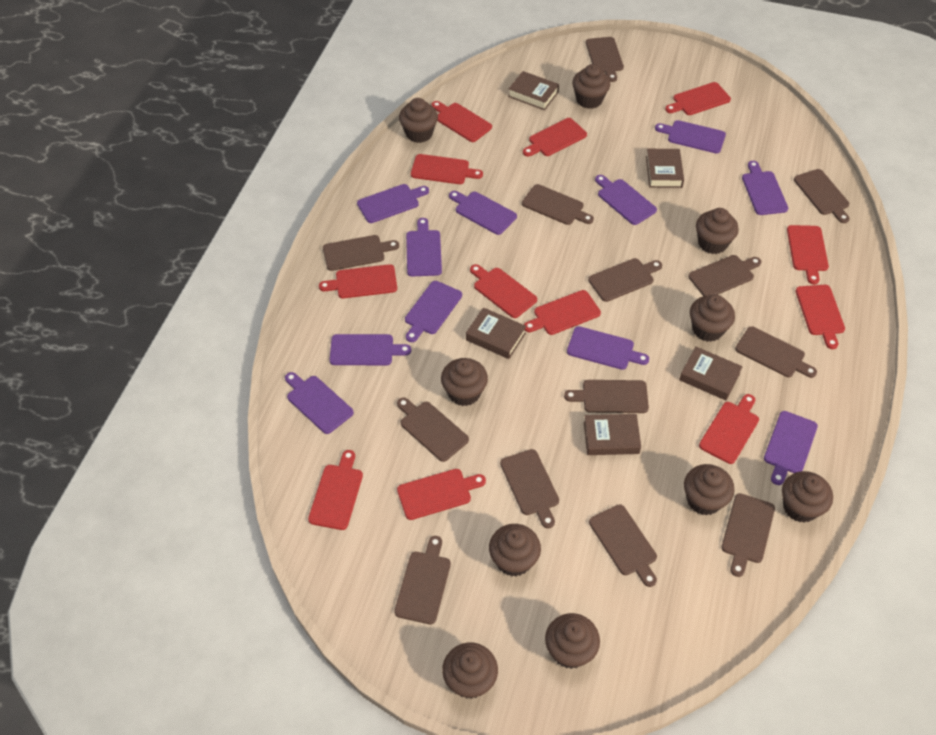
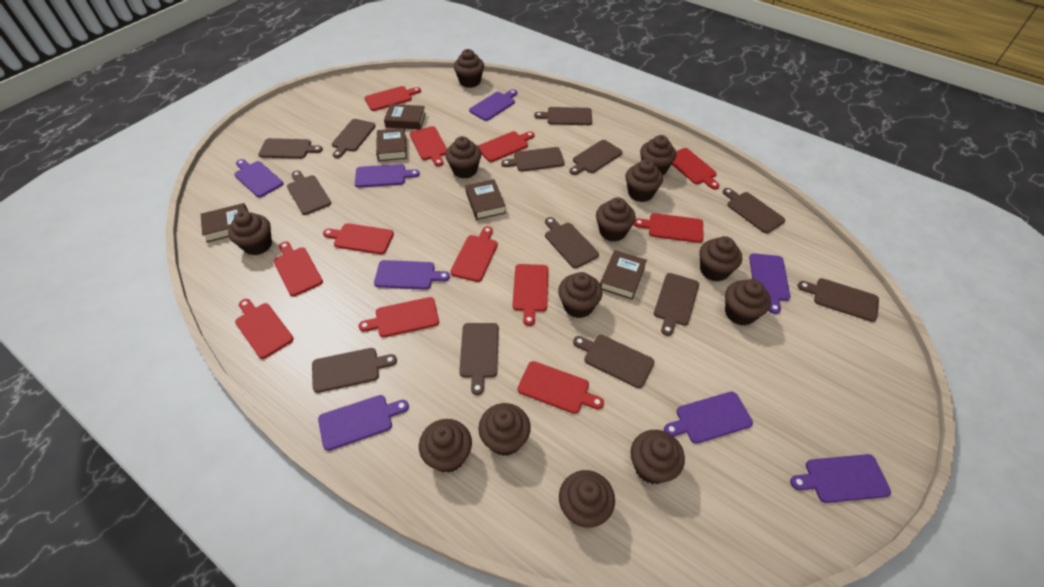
brown cupcake: 10 -> 13
purple cutting board: 11 -> 8

